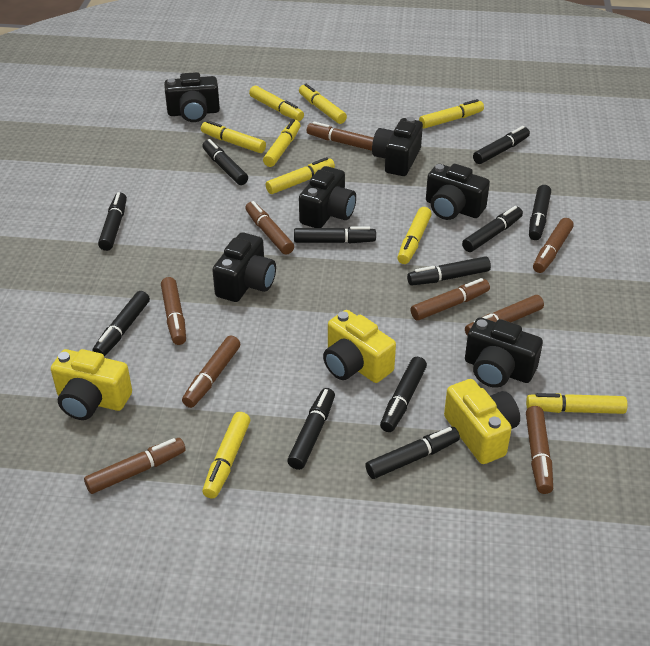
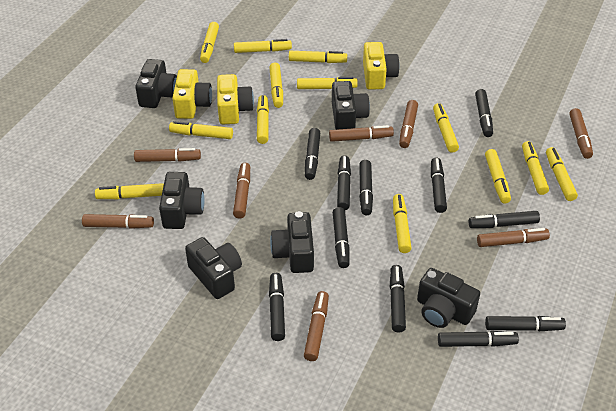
brown marker: 9 -> 8
yellow marker: 9 -> 13

